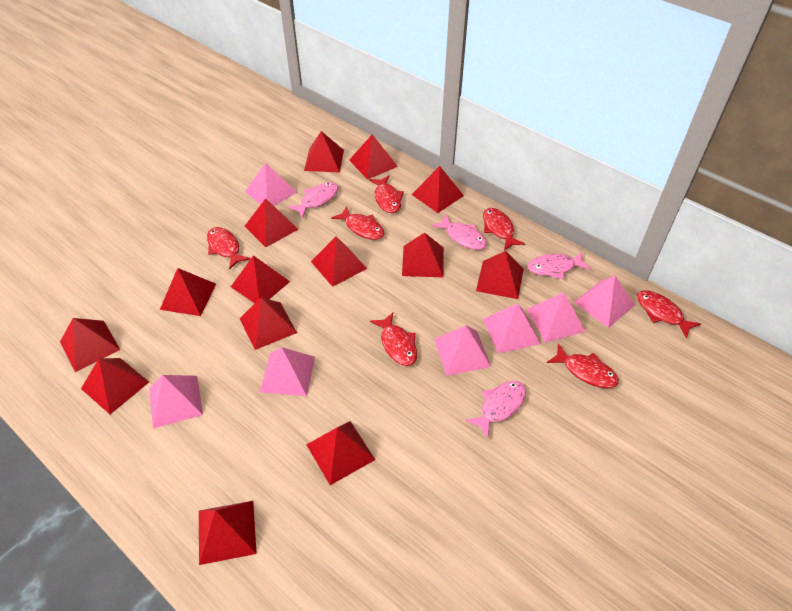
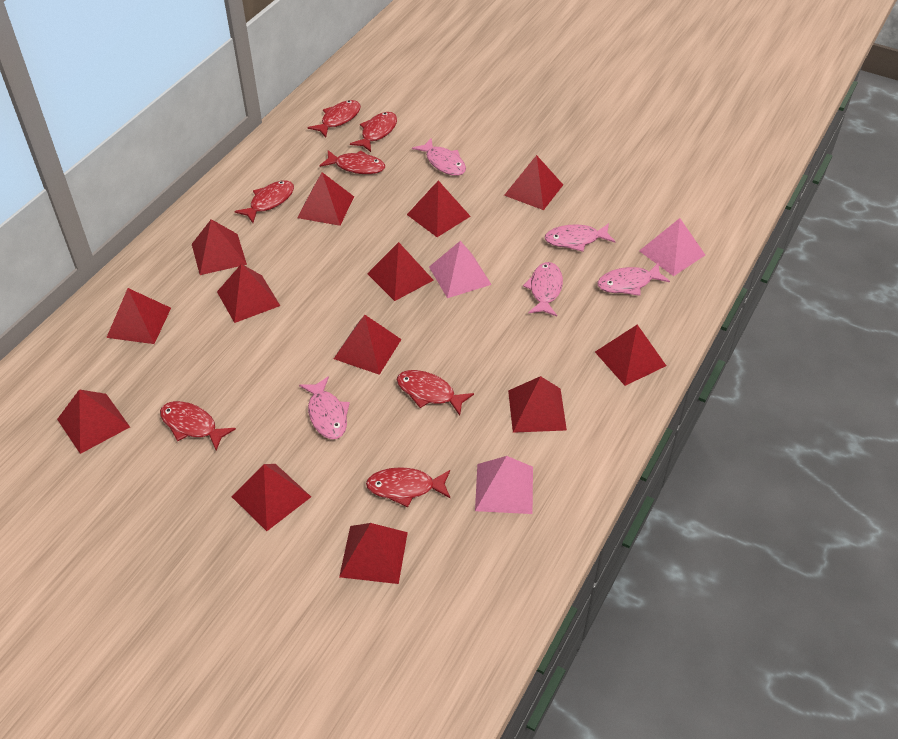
pink fish: 4 -> 5
pink pyramid: 7 -> 3
red pyramid: 14 -> 13

